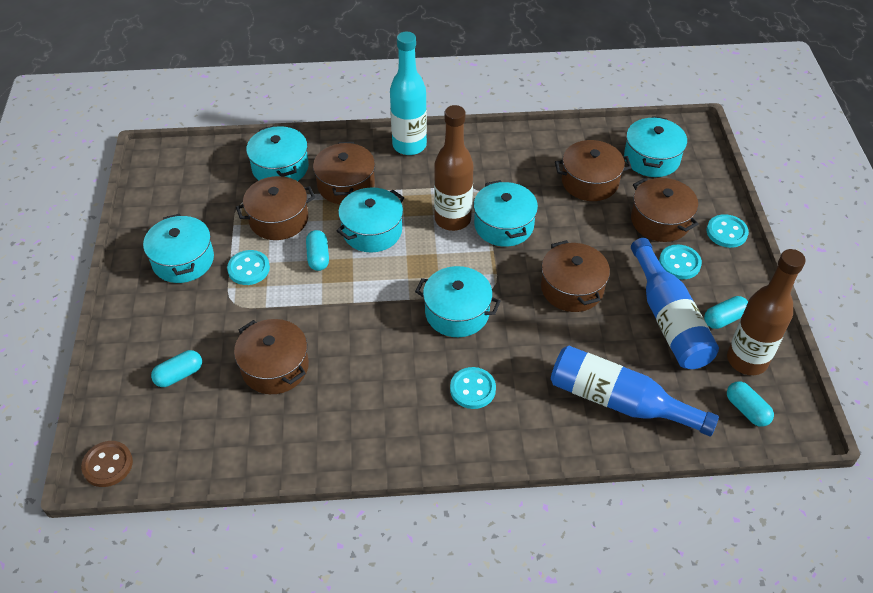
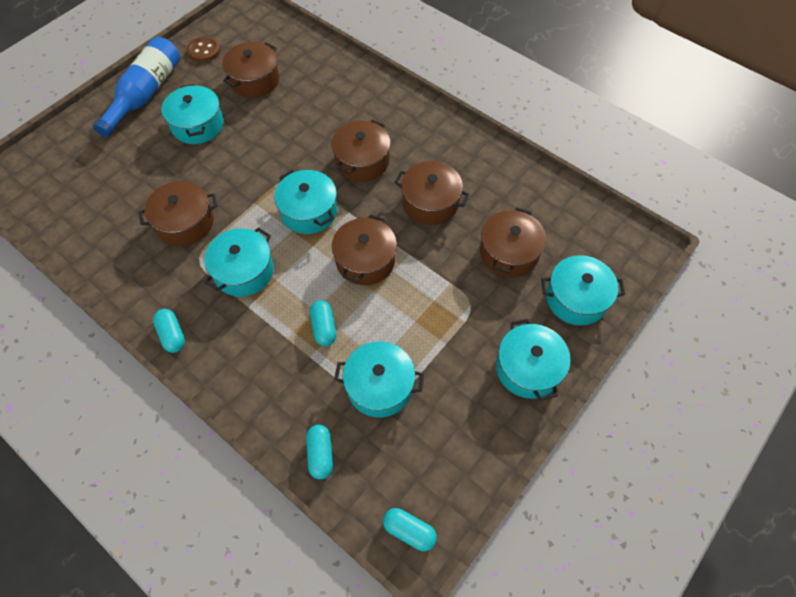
blue bottle: 2 -> 1
brown bottle: 2 -> 0
turquoise bottle: 1 -> 0
turquoise button: 4 -> 0

